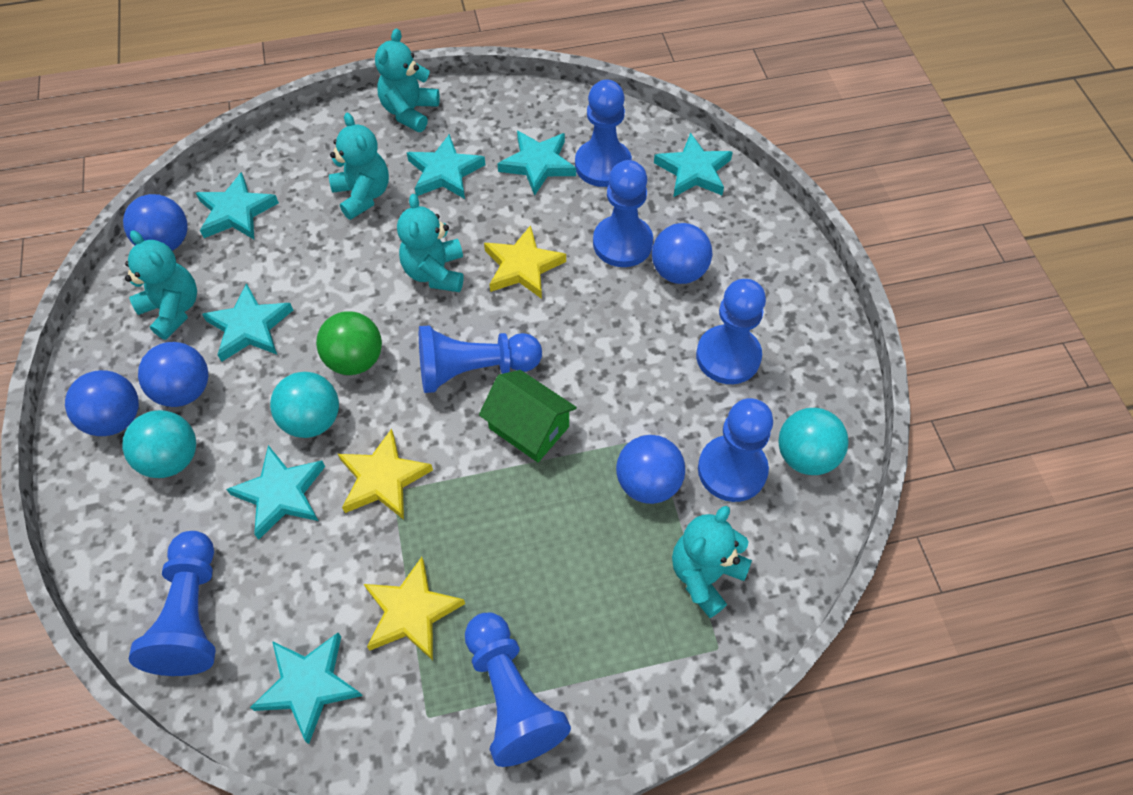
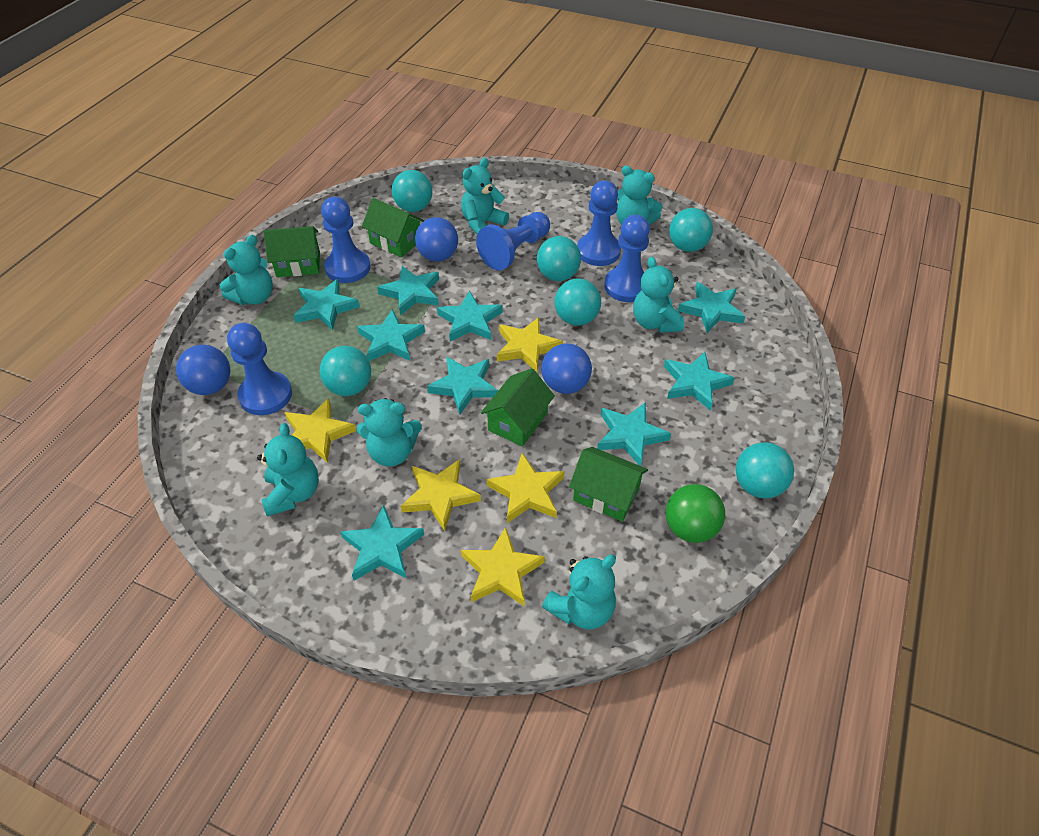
blue ball: 5 -> 3
blue pawn: 7 -> 5
green house: 1 -> 4
turquoise ball: 3 -> 6
turquoise star: 7 -> 9
turquoise teddy bear: 5 -> 7
yellow star: 3 -> 5

